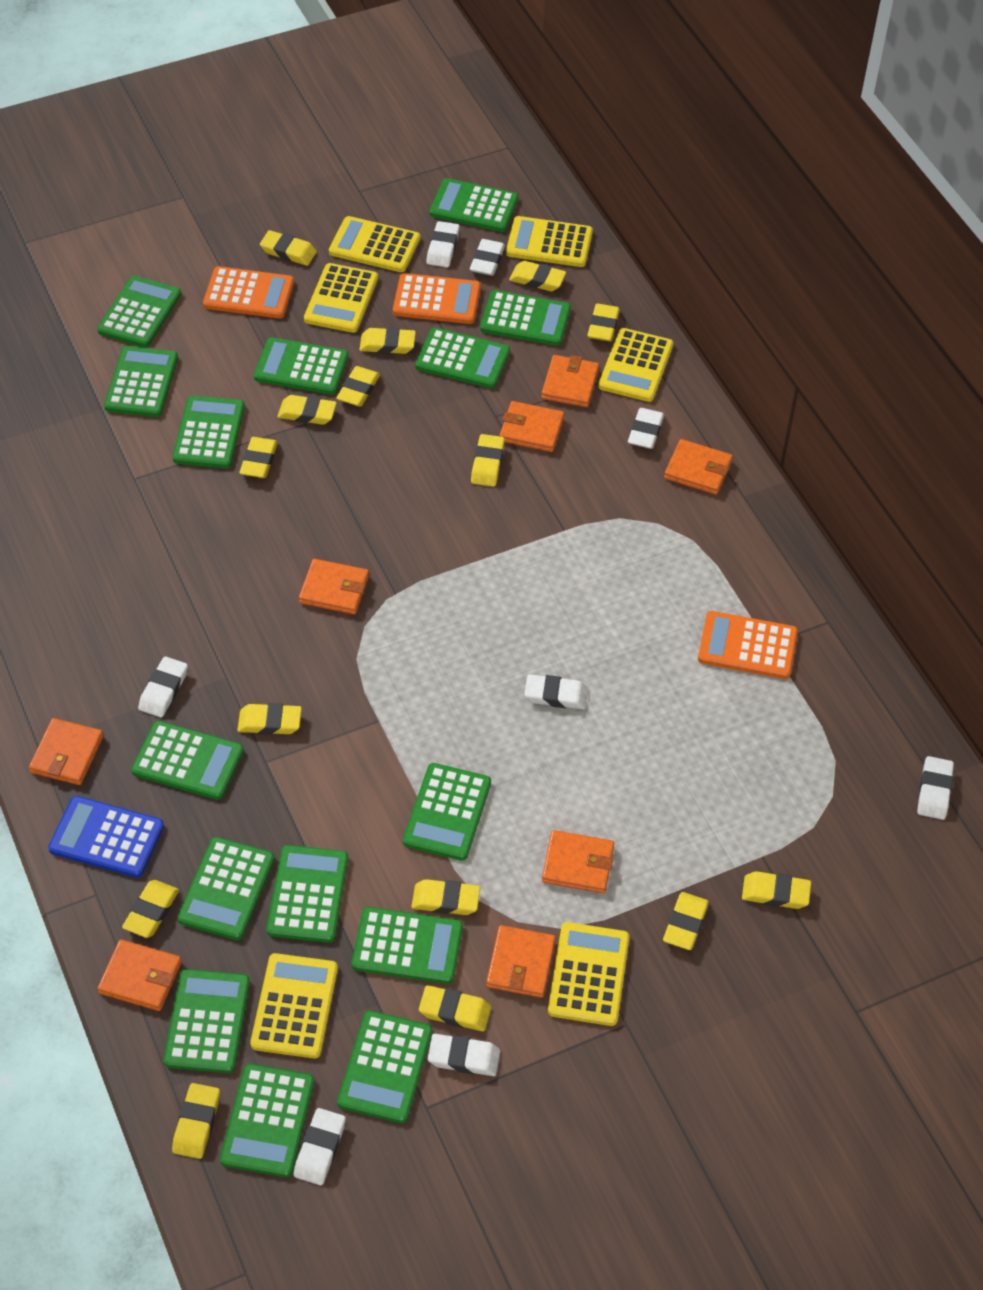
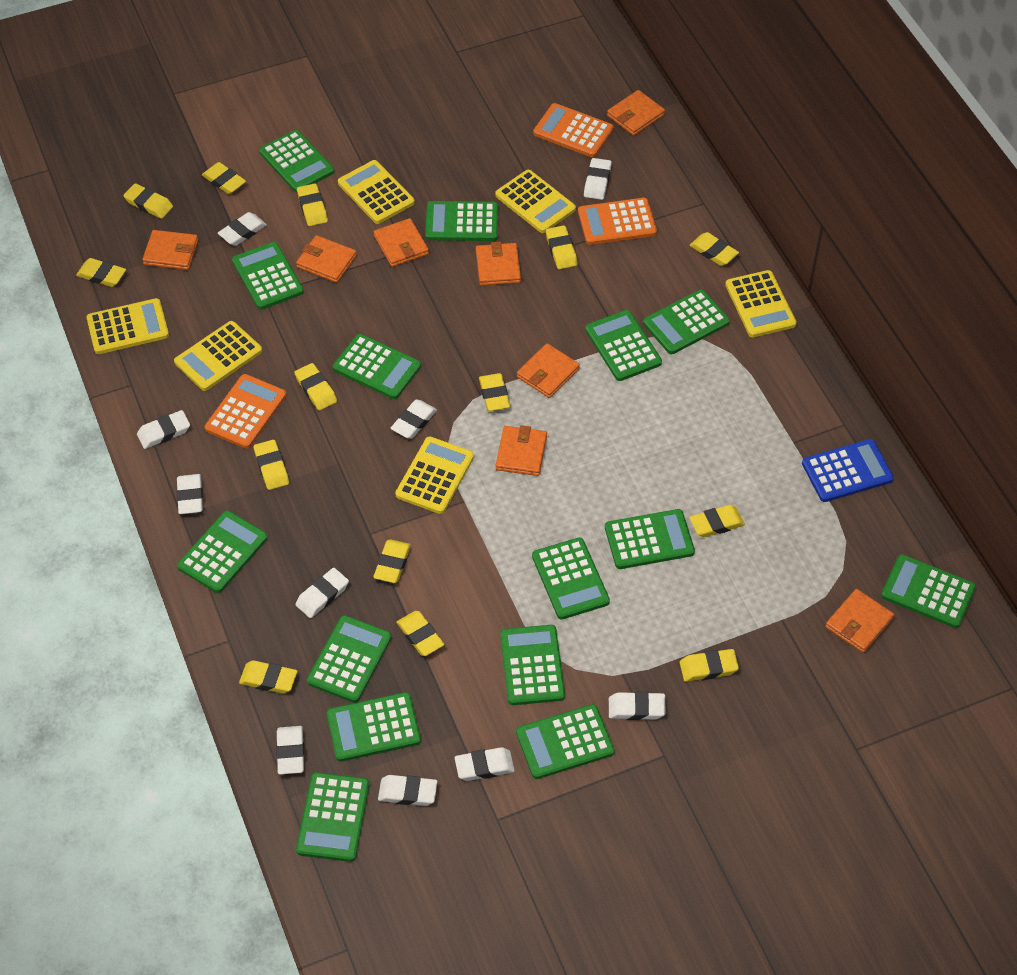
white eraser: 8 -> 10
yellow eraser: 15 -> 14

